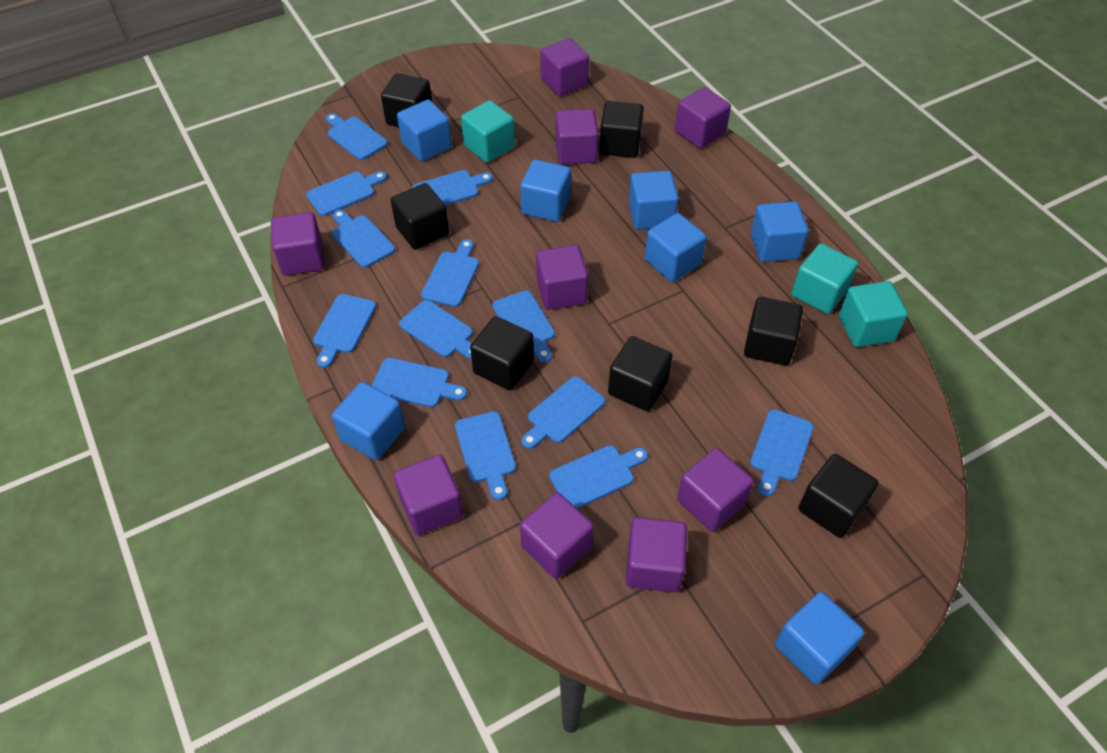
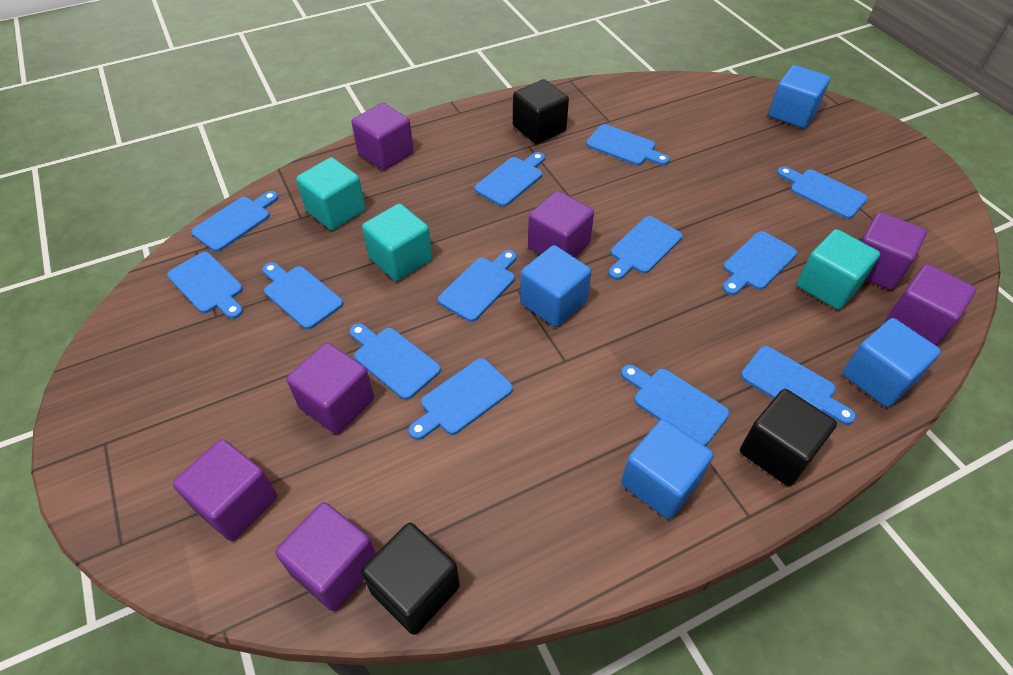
black cube: 7 -> 3
blue cube: 7 -> 4
purple cube: 9 -> 7

